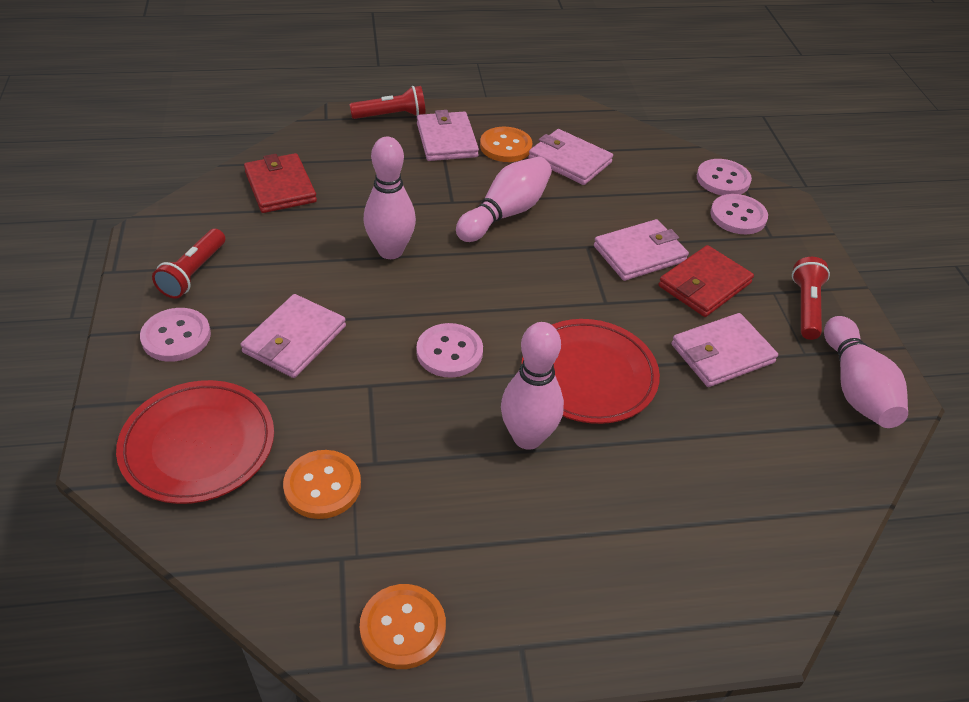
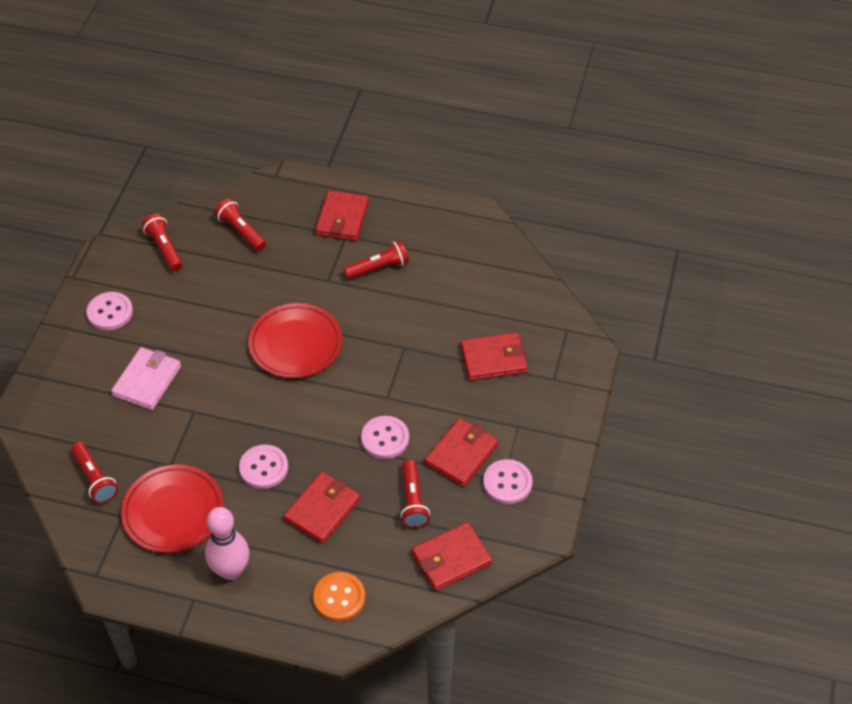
orange button: 3 -> 1
pink bowling pin: 4 -> 1
pink wallet: 5 -> 1
red flashlight: 3 -> 5
red wallet: 2 -> 5

